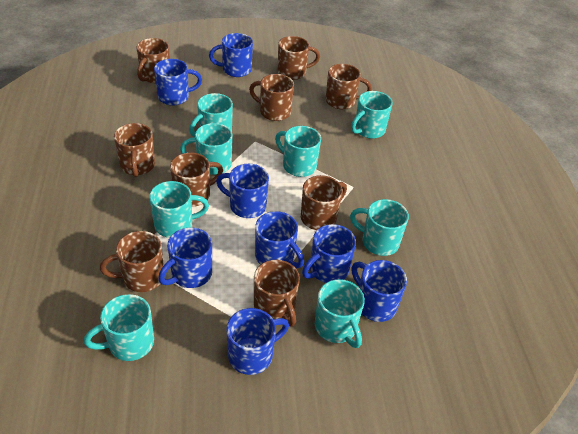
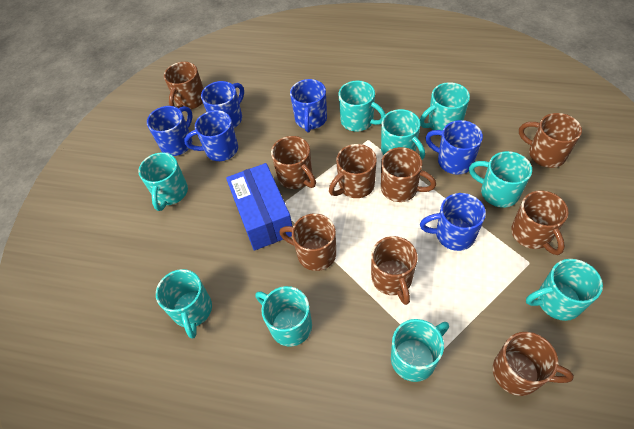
blue box: 0 -> 1
blue mug: 8 -> 6
turquoise mug: 8 -> 9

